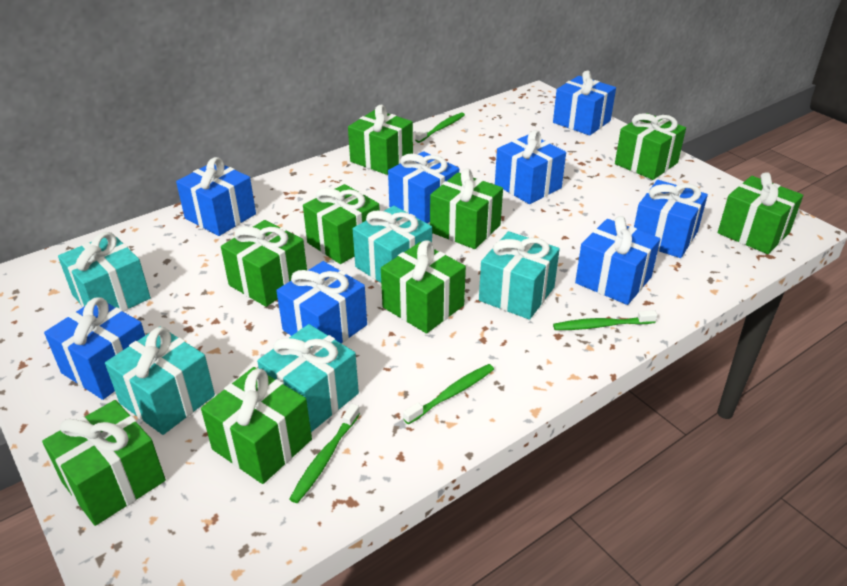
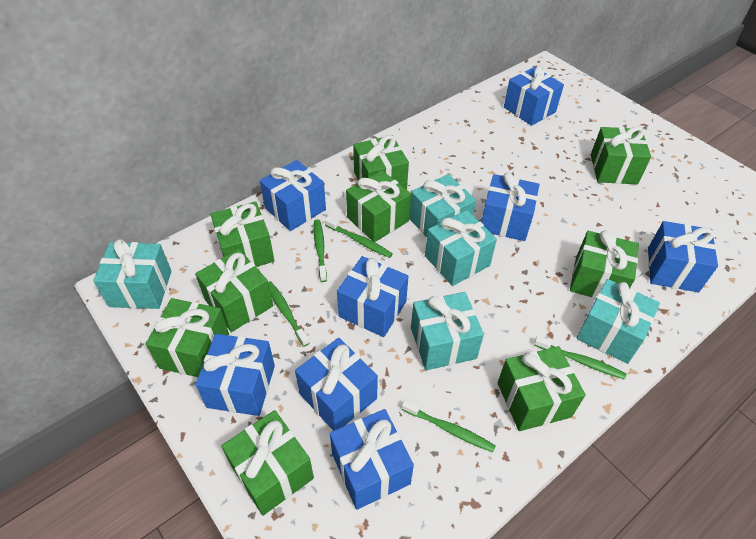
green toothbrush: 4 -> 5

